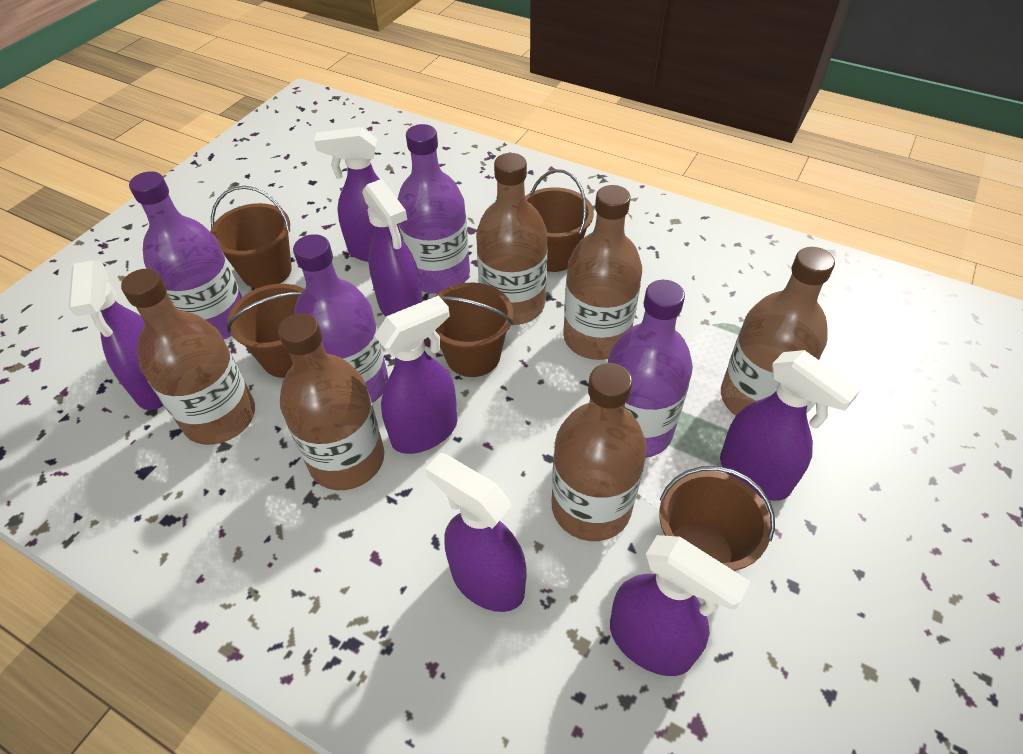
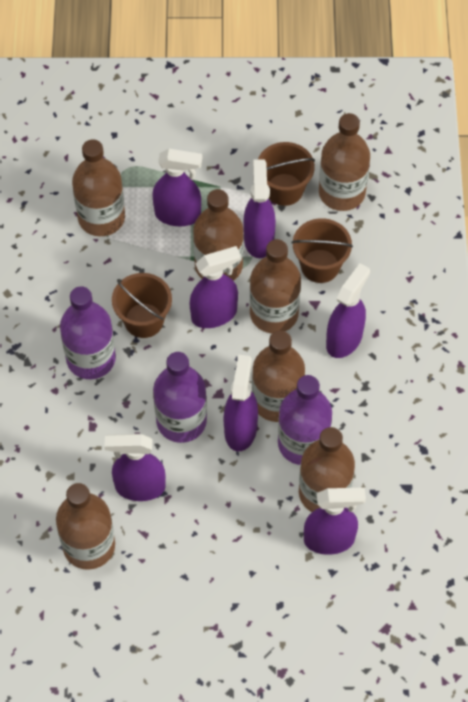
brown bottle: 6 -> 7
brown bucket: 5 -> 3
purple bottle: 4 -> 3

